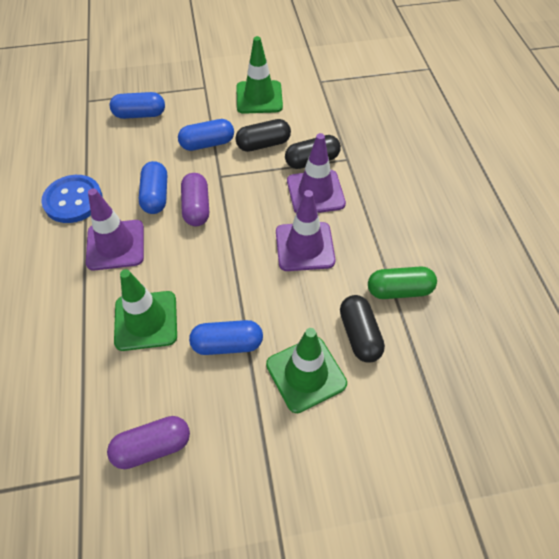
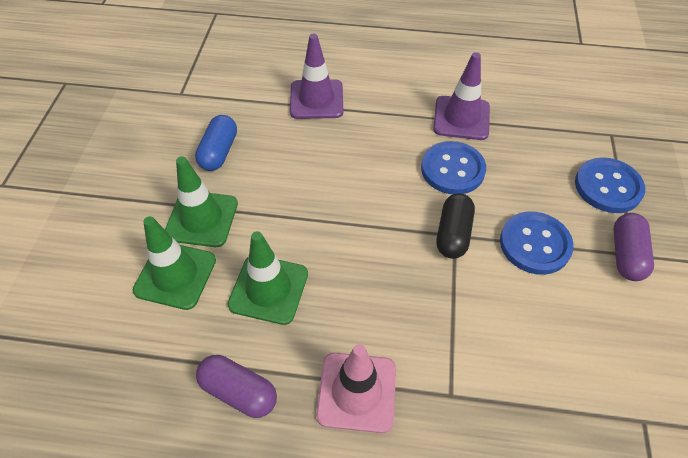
black capsule: 3 -> 1
blue button: 1 -> 3
blue capsule: 4 -> 1
green capsule: 1 -> 0
pink traffic cone: 0 -> 1
purple traffic cone: 3 -> 2

